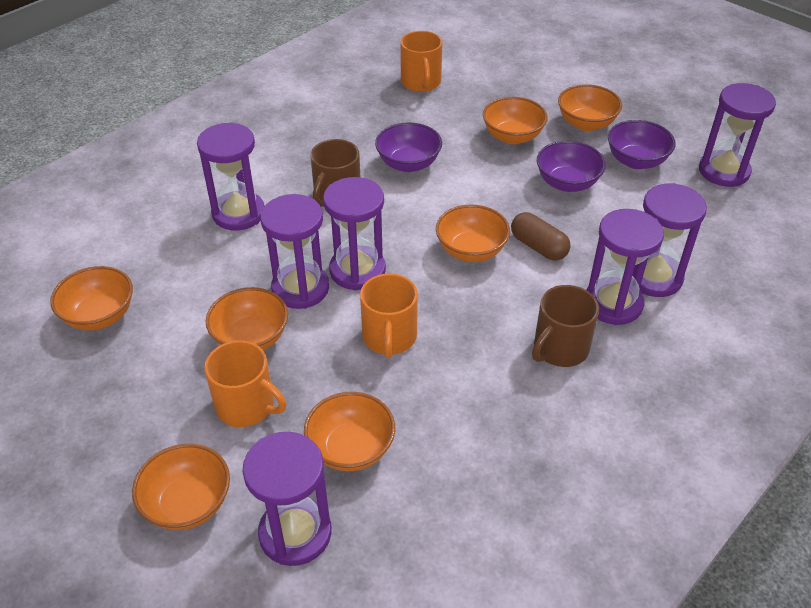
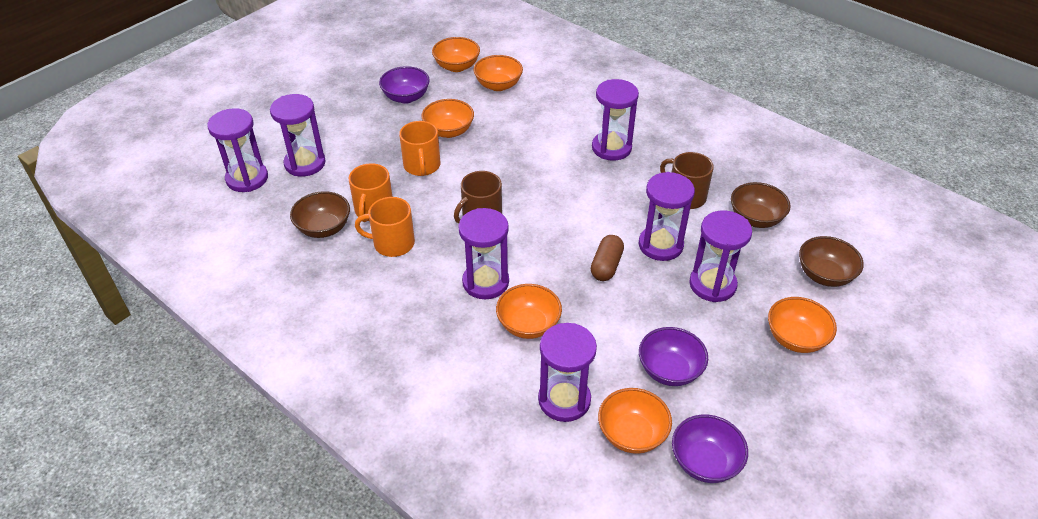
brown bowl: 0 -> 3
orange bowl: 7 -> 6

